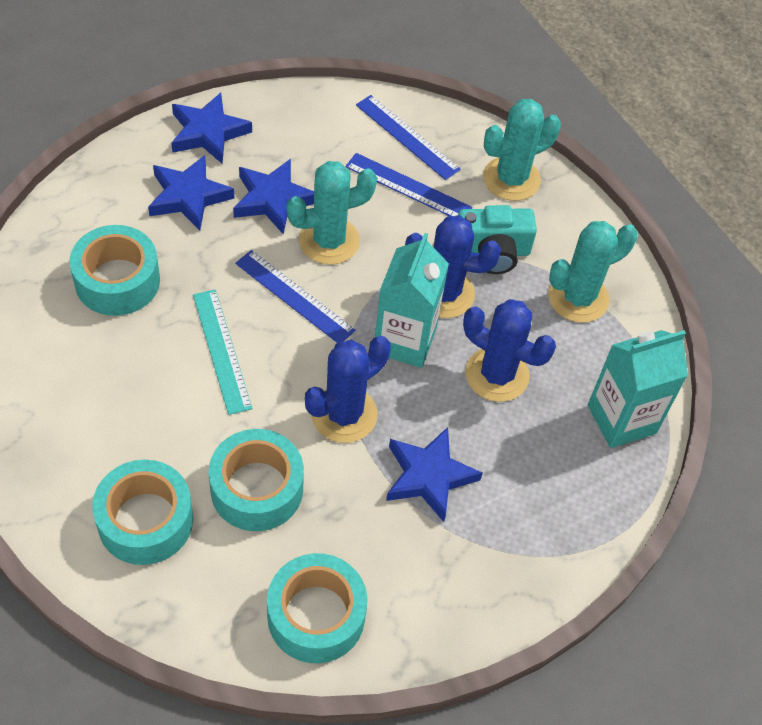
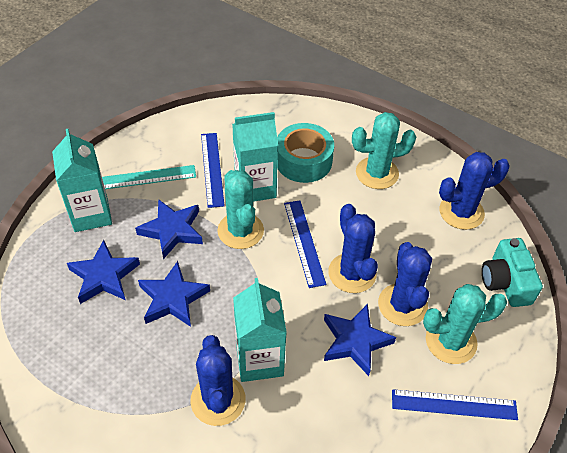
blue cactus: 3 -> 4
turquoise carton: 2 -> 3
turquoise tape: 4 -> 1

